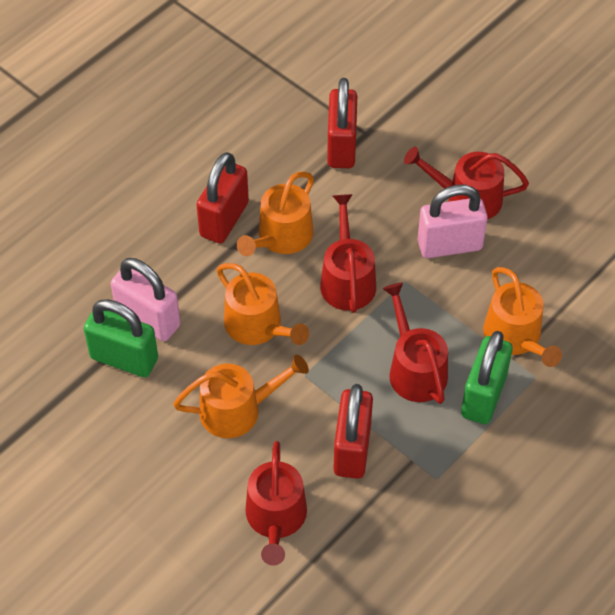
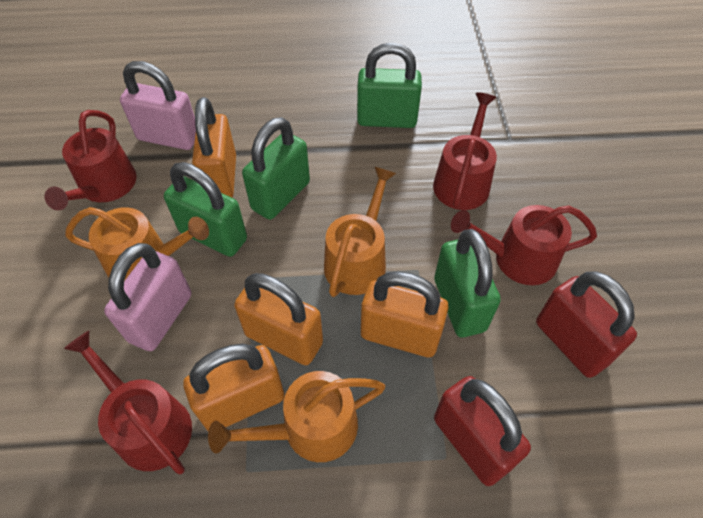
green padlock: 2 -> 4
orange padlock: 0 -> 4
orange watering can: 4 -> 3
red padlock: 3 -> 2

